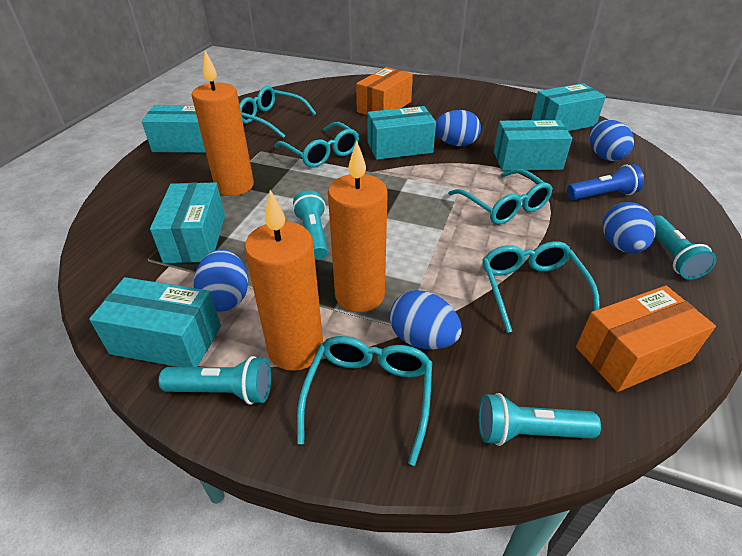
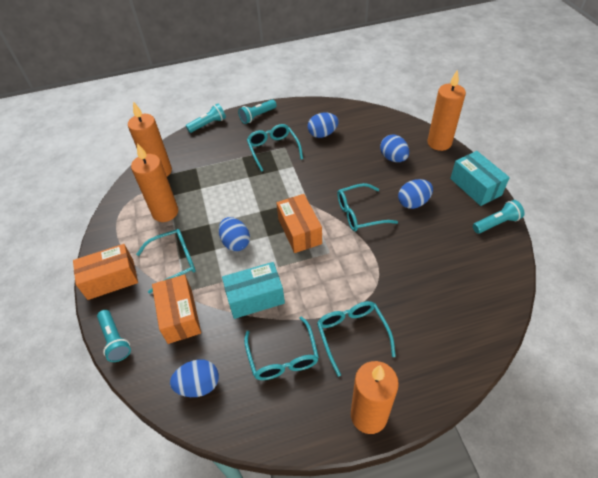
blue flashlight: 1 -> 0
orange box: 2 -> 3
orange candle: 3 -> 4
turquoise box: 6 -> 2

